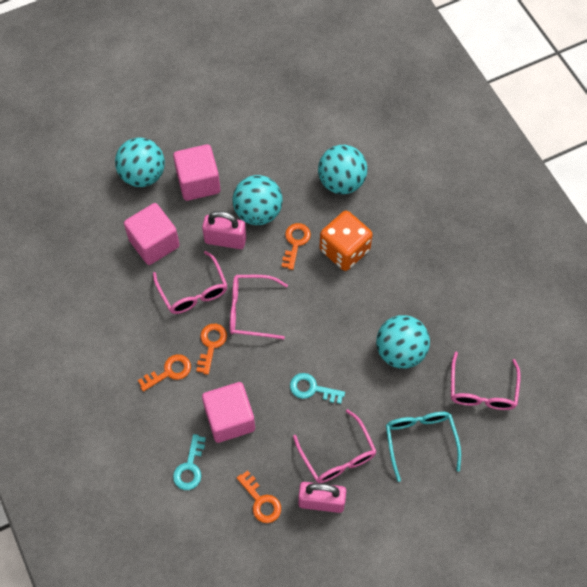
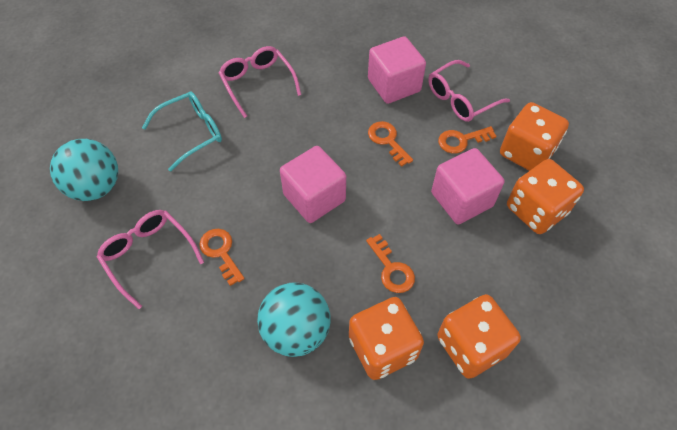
orange dice: 1 -> 4
pink glasses: 4 -> 3
pink padlock: 2 -> 0
turquoise ball: 4 -> 2
turquoise key: 2 -> 0

